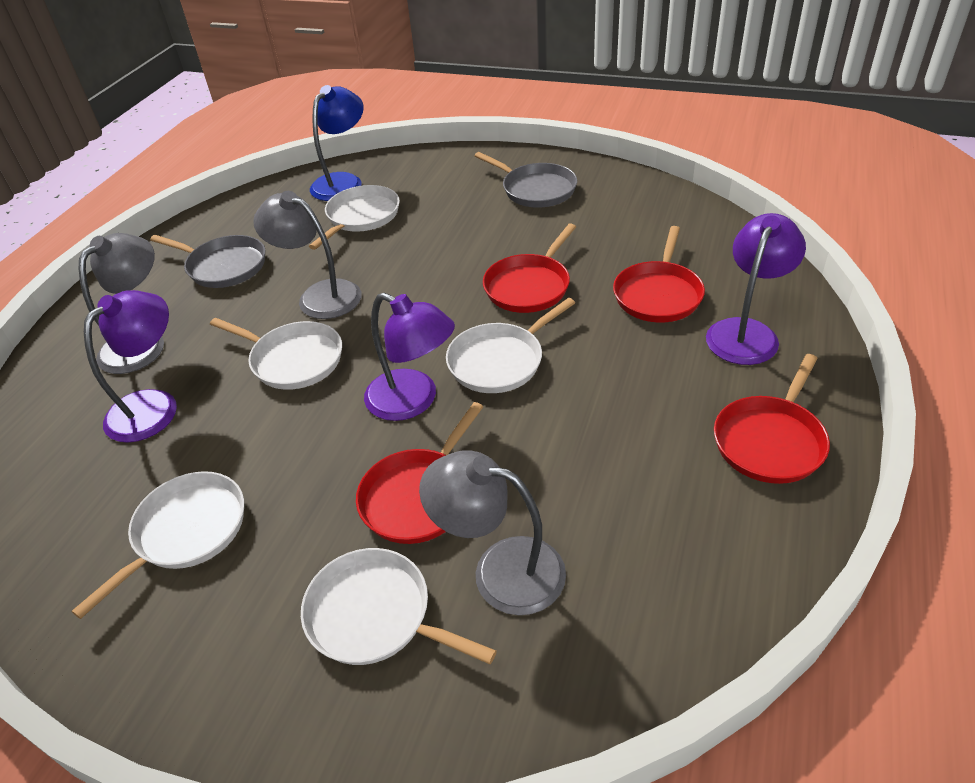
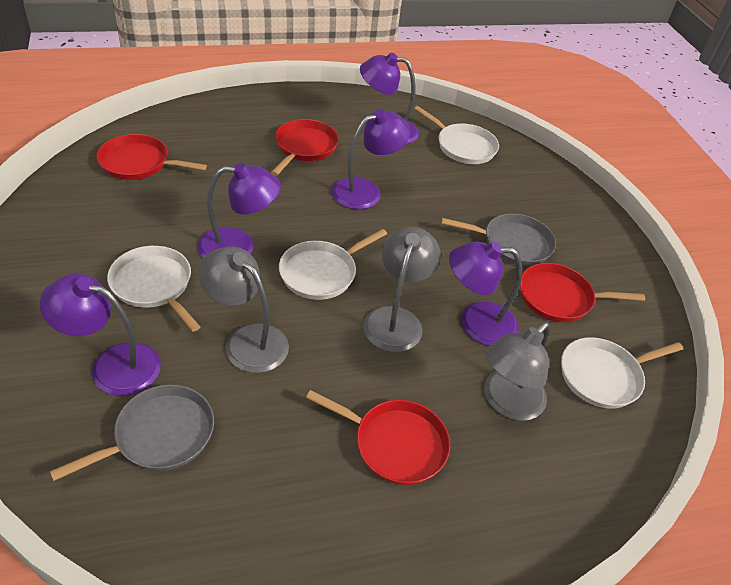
blue lamp: 1 -> 0
purple lamp: 3 -> 5
white pan: 5 -> 4

